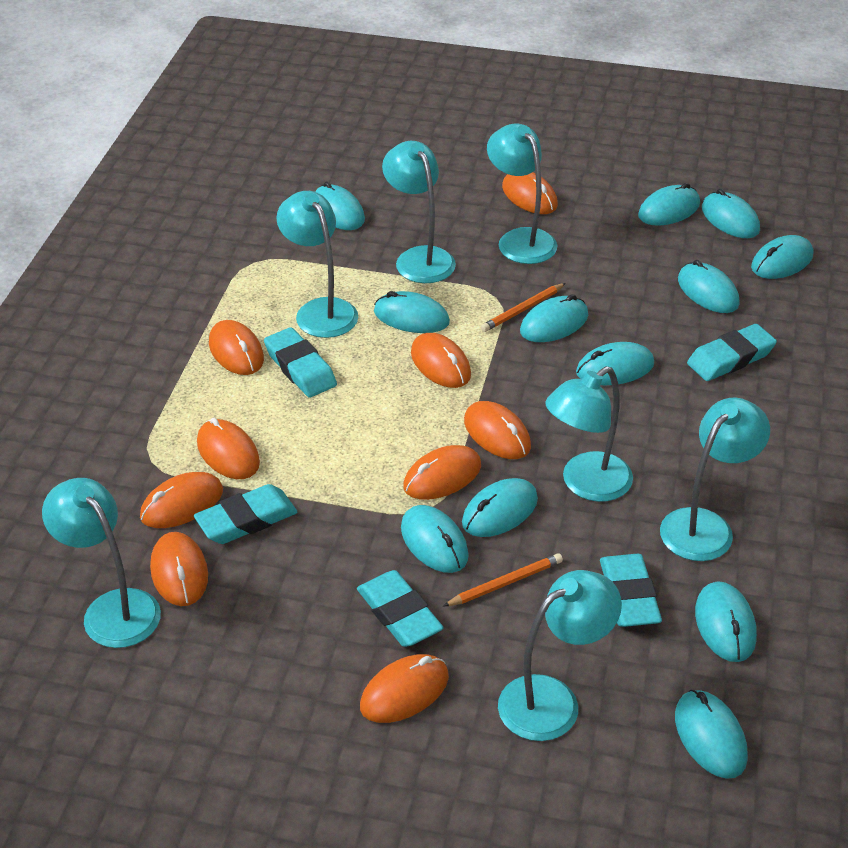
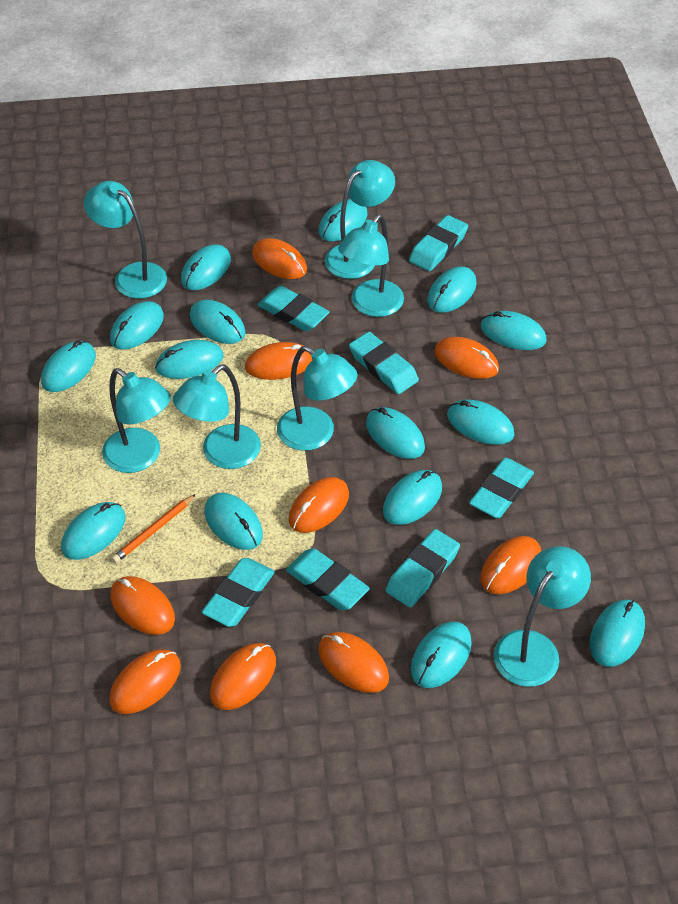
orange pencil: 2 -> 1
turquoise eraser: 5 -> 7
turquoise mouse: 12 -> 15

